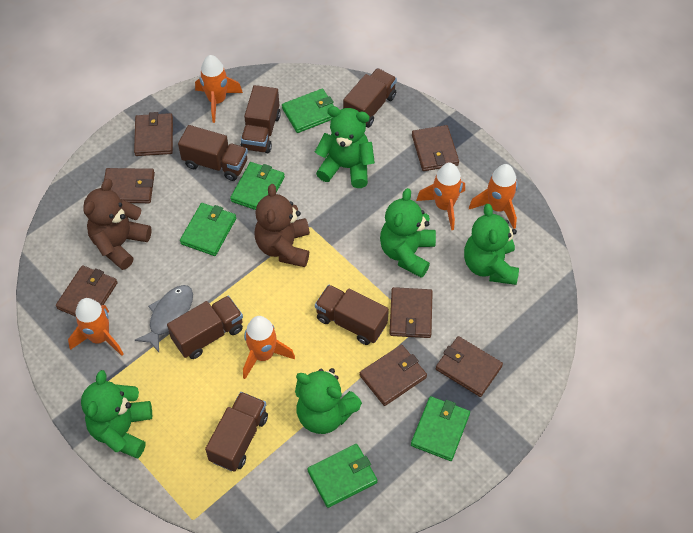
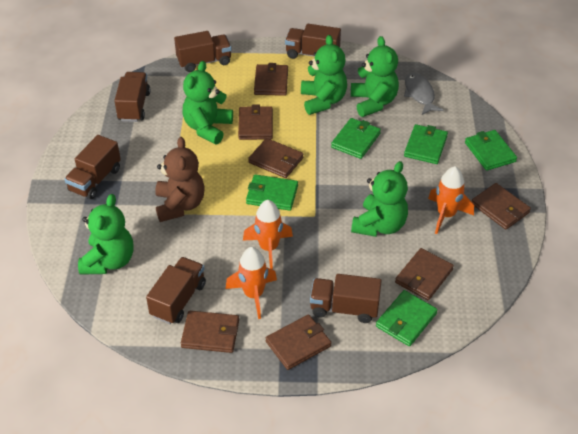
brown teddy bear: 2 -> 1
orange rocket: 5 -> 3

